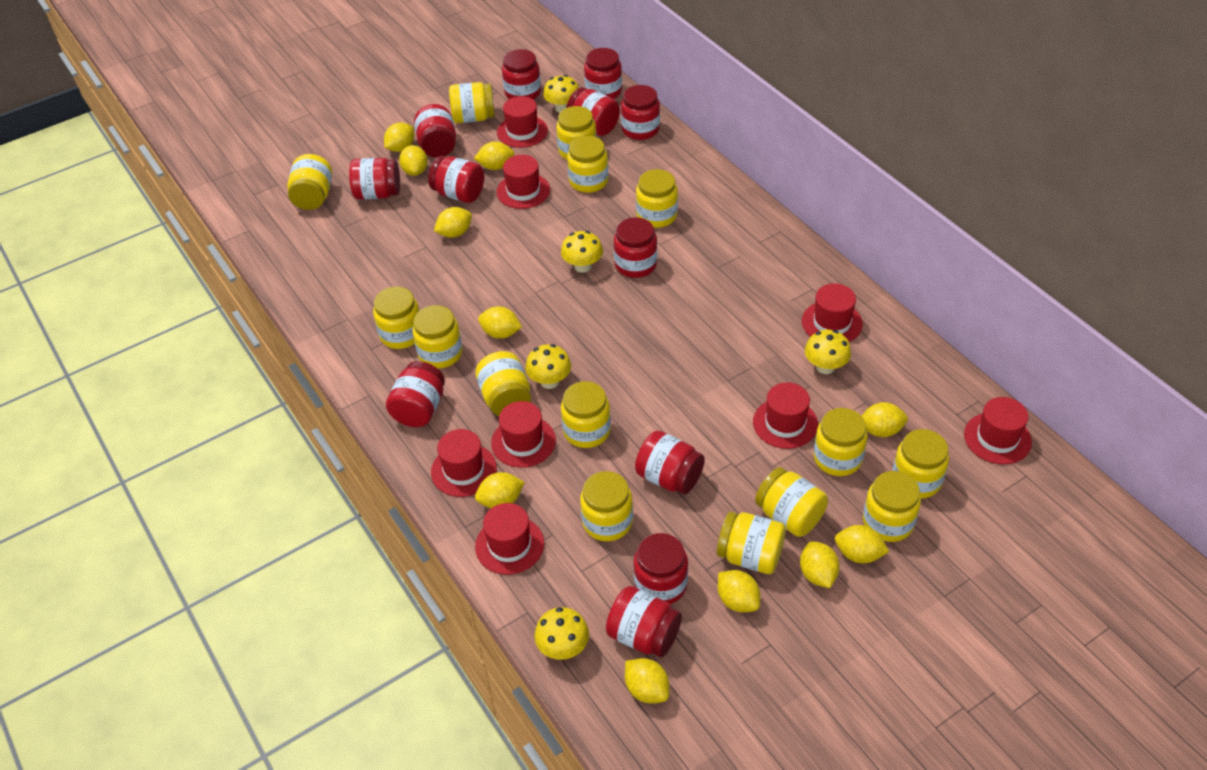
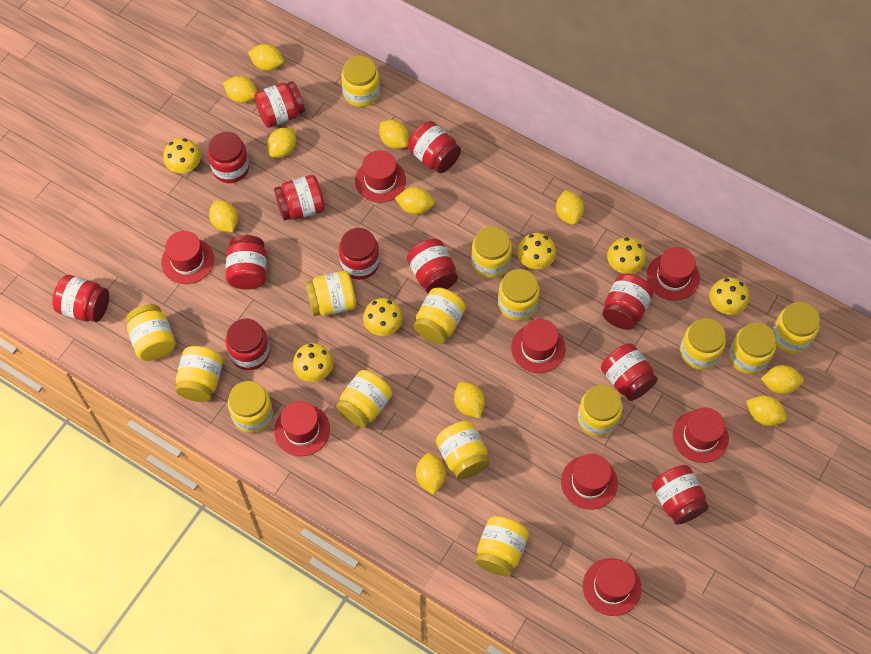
yellow mushroom: 5 -> 6

